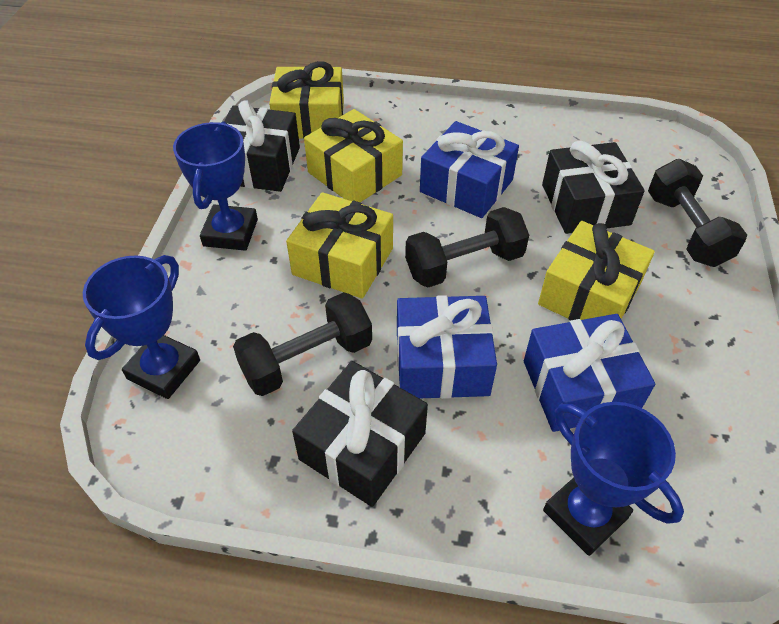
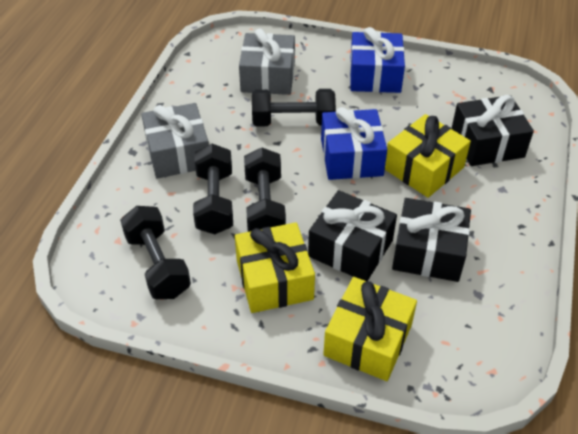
black dumbbell: 3 -> 4
blue gift: 3 -> 2
blue trophy: 3 -> 0
grey gift: 0 -> 2
yellow gift: 4 -> 3

